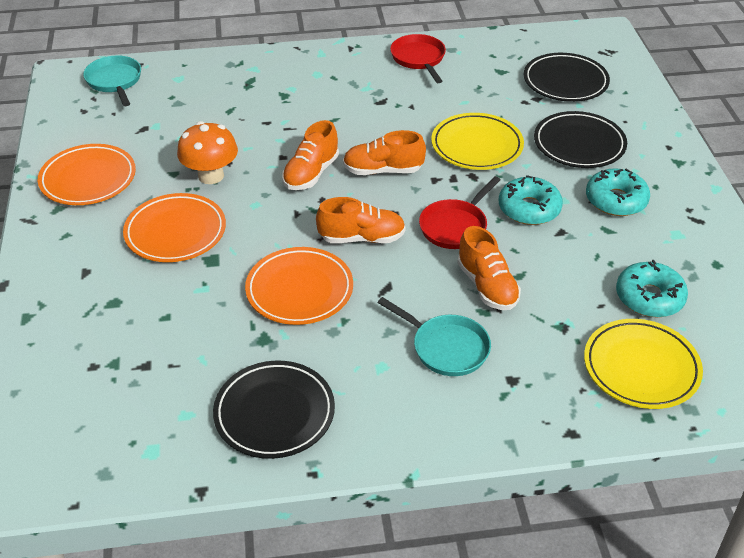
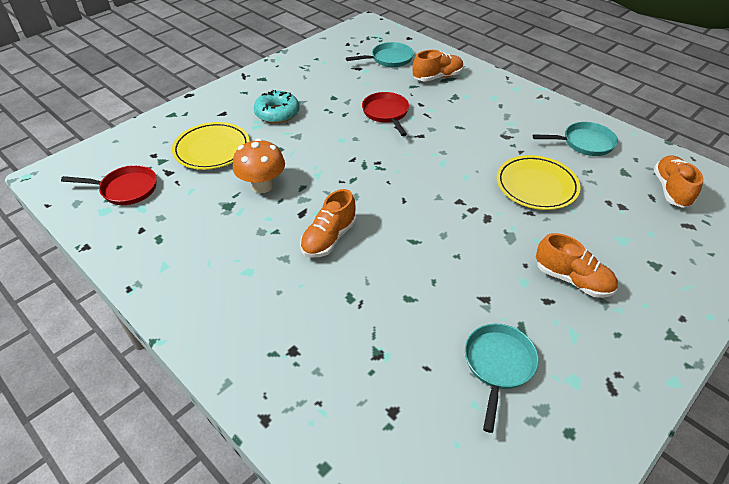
black plate: 3 -> 0
orange plate: 3 -> 0
turquoise donut: 3 -> 1
turquoise pan: 2 -> 3

